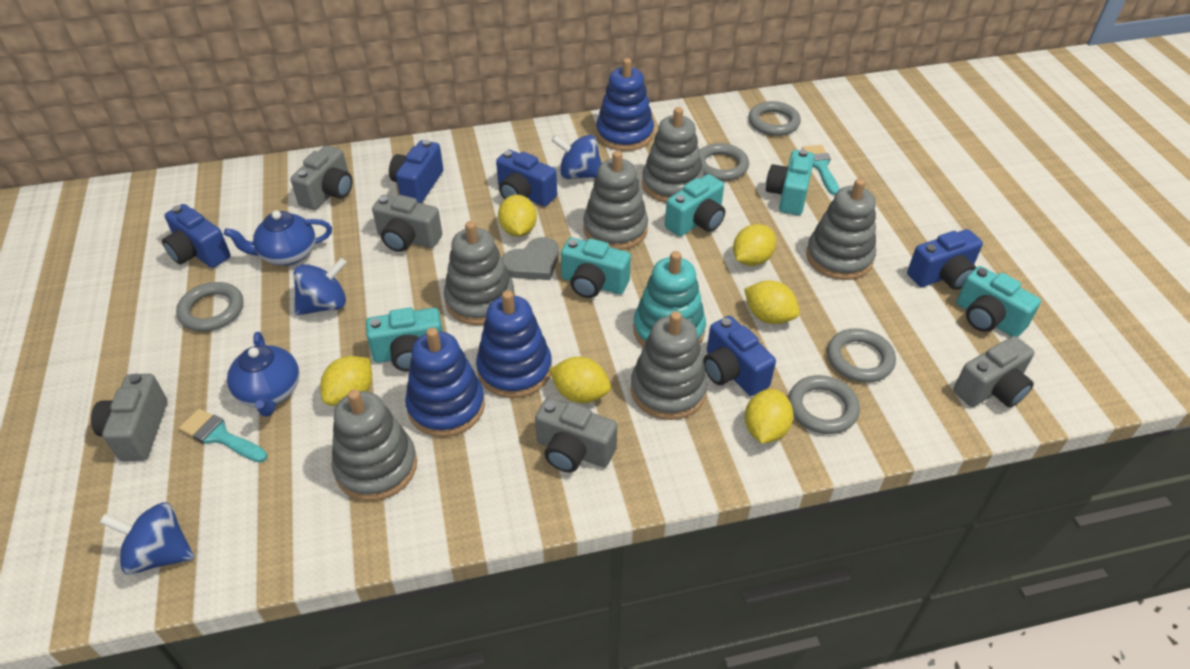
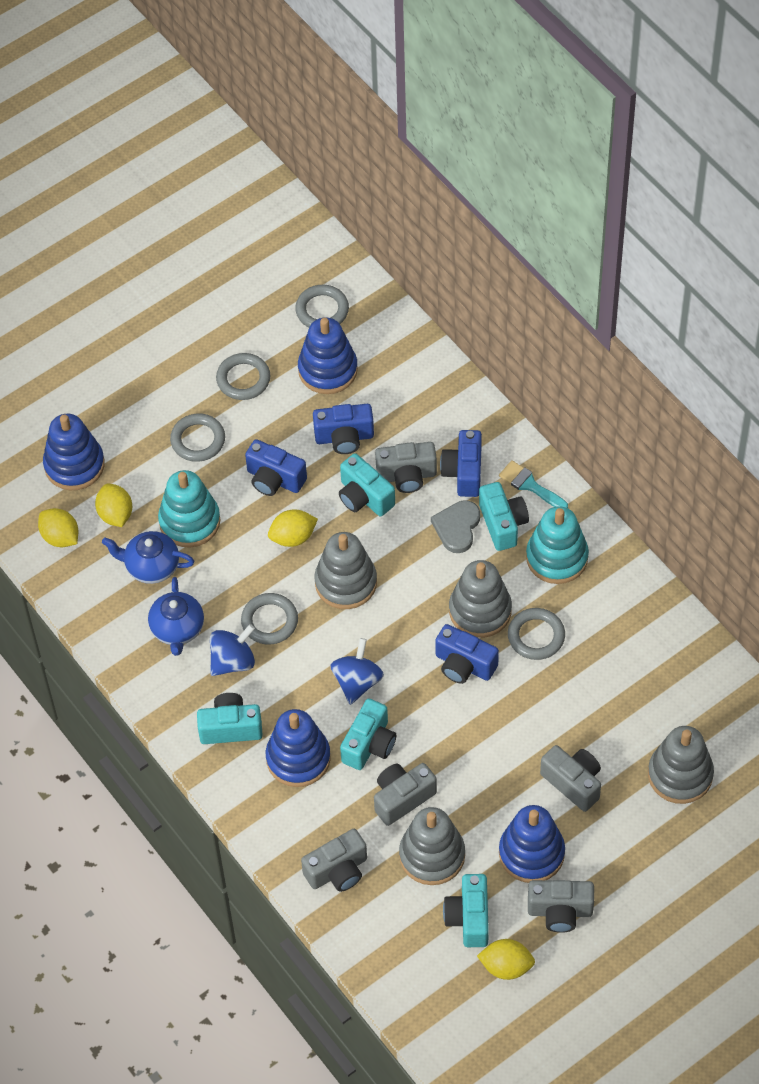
blue camera: 5 -> 4
blue spinning top: 3 -> 2
blue stacking toy: 3 -> 4
grey stacking toy: 6 -> 4
turquoise brush: 2 -> 1
turquoise stacking toy: 1 -> 2
yellow lemon: 6 -> 4

